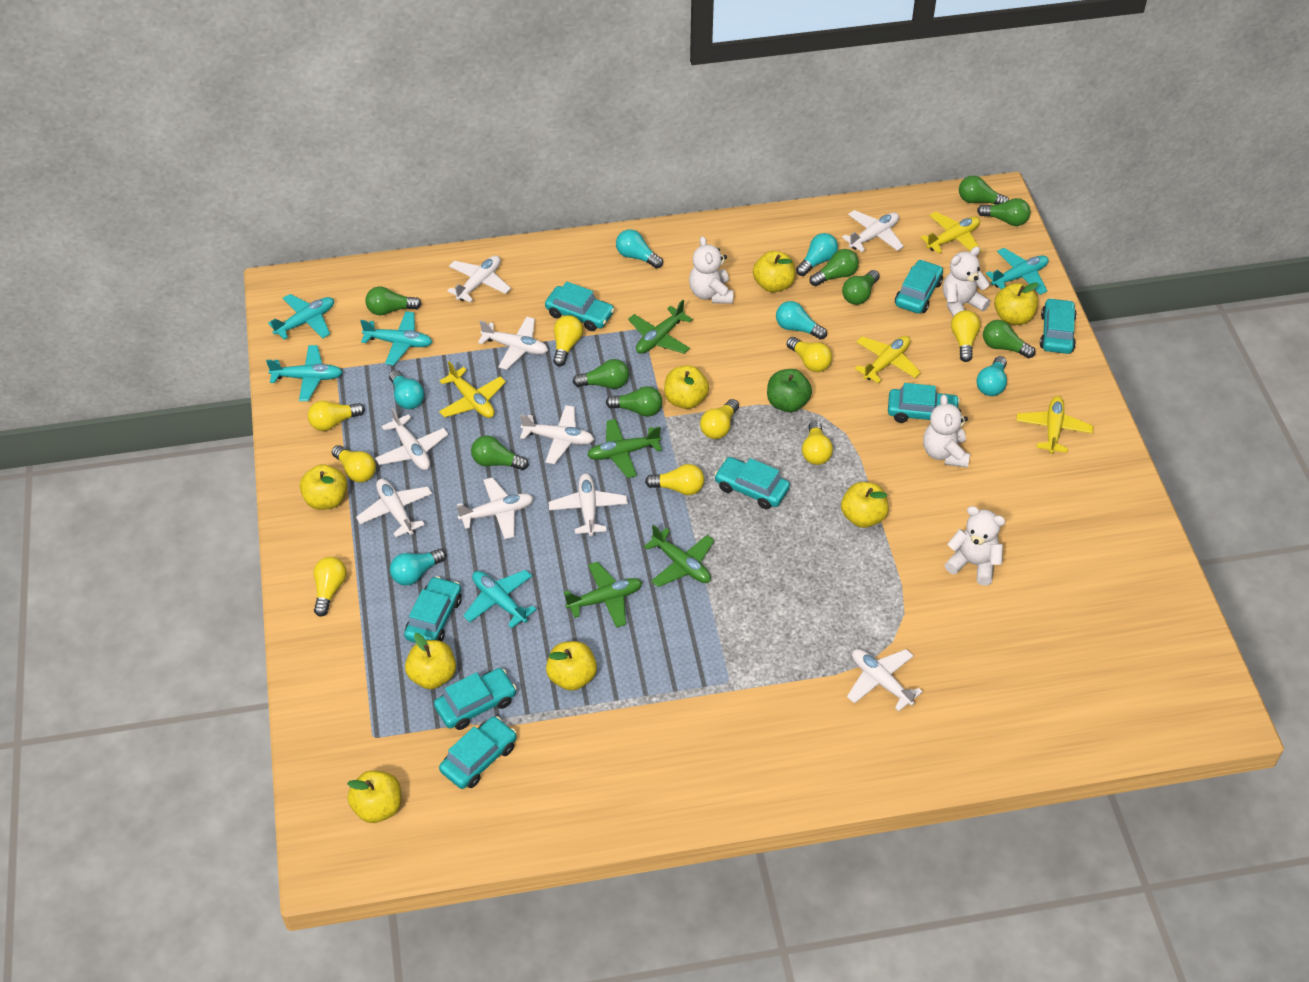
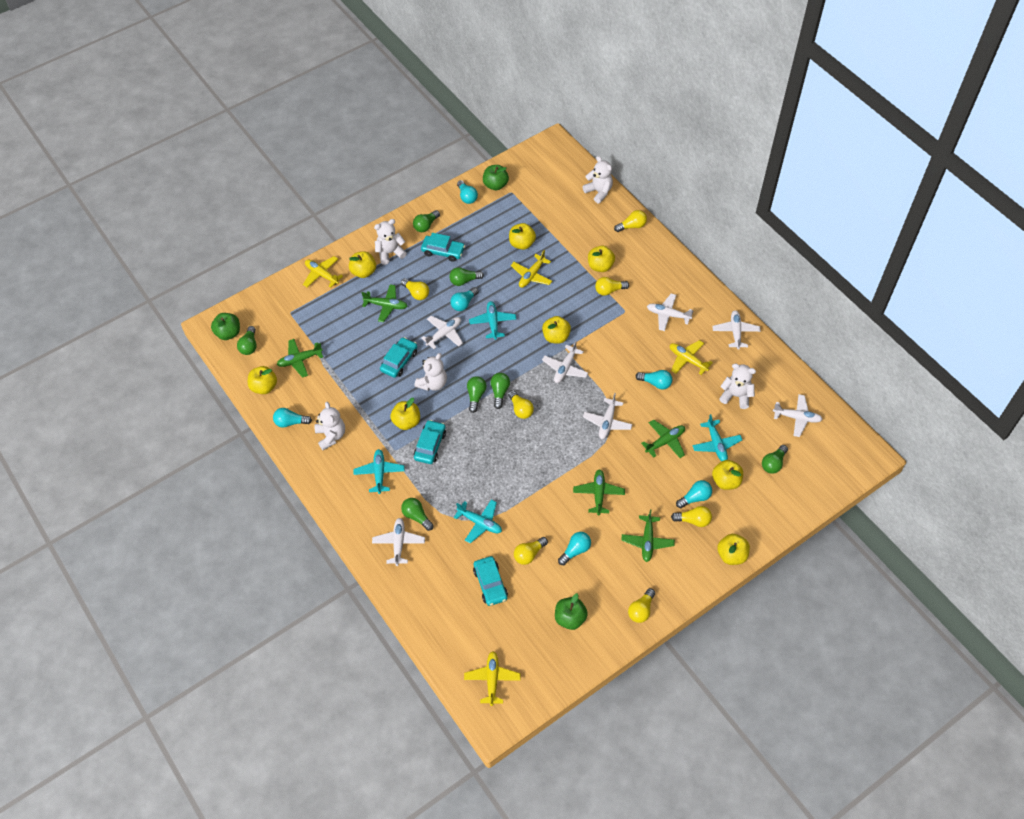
green apple: 1 -> 3
green light bulb: 9 -> 7
green plane: 4 -> 5
turquoise car: 8 -> 4
turquoise plane: 5 -> 4
white plane: 9 -> 7
white teddy bear: 4 -> 5
yellow light bulb: 9 -> 7

